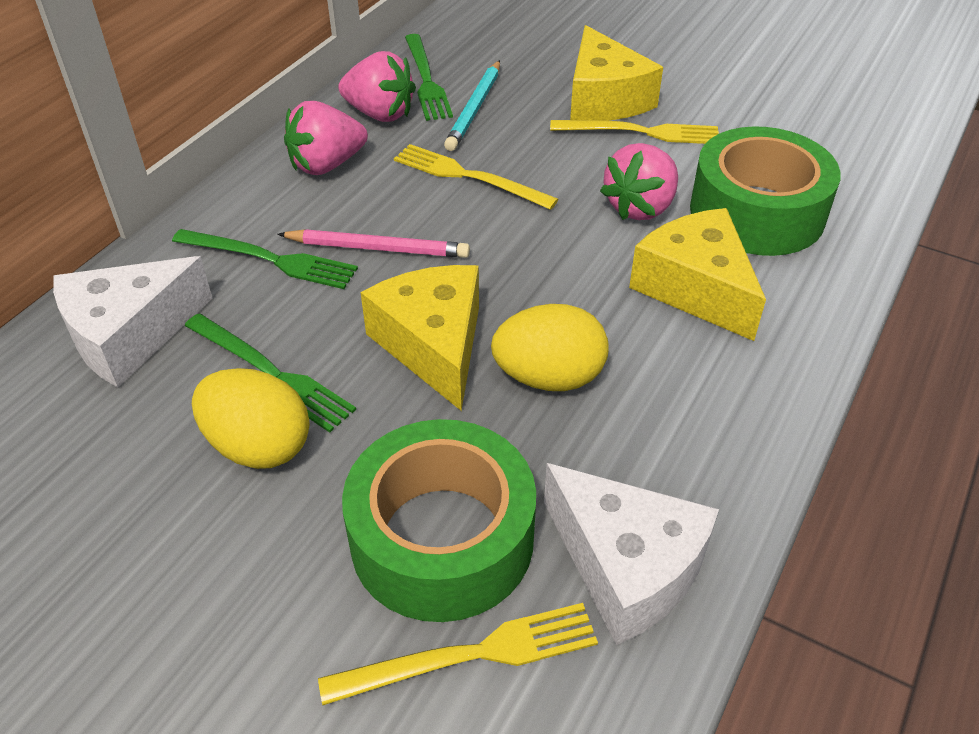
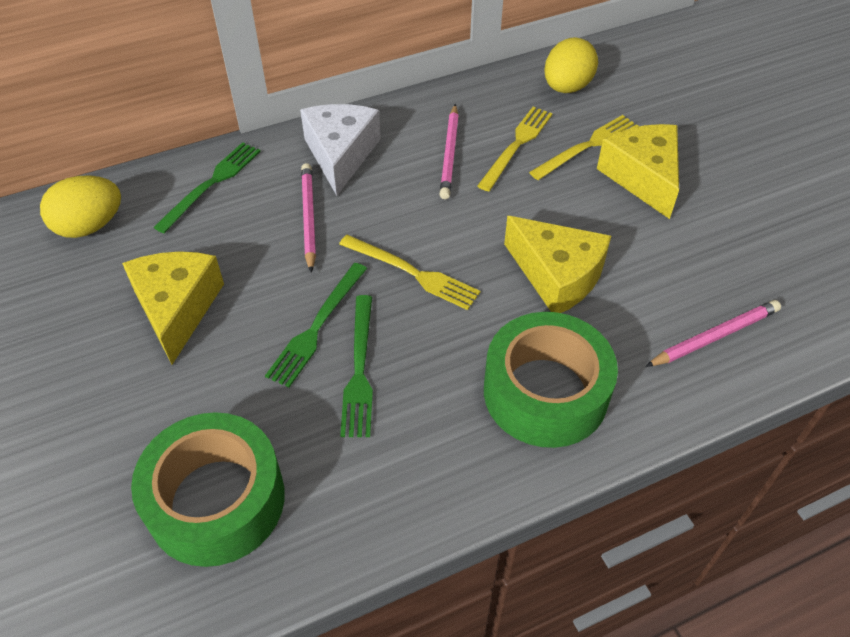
pink pencil: 1 -> 3
pink strawberry: 3 -> 0
turquoise pencil: 1 -> 0
white cheese: 2 -> 1

